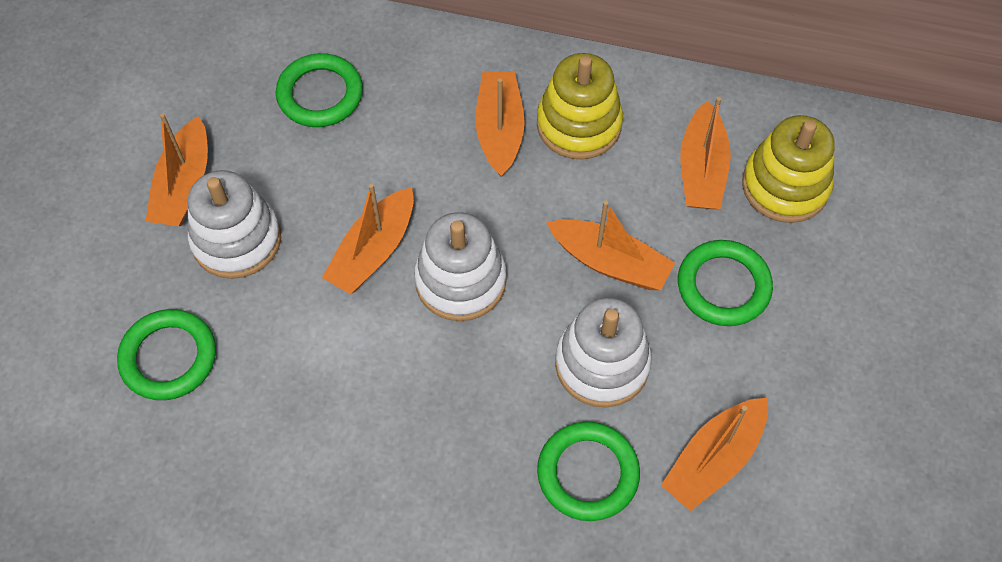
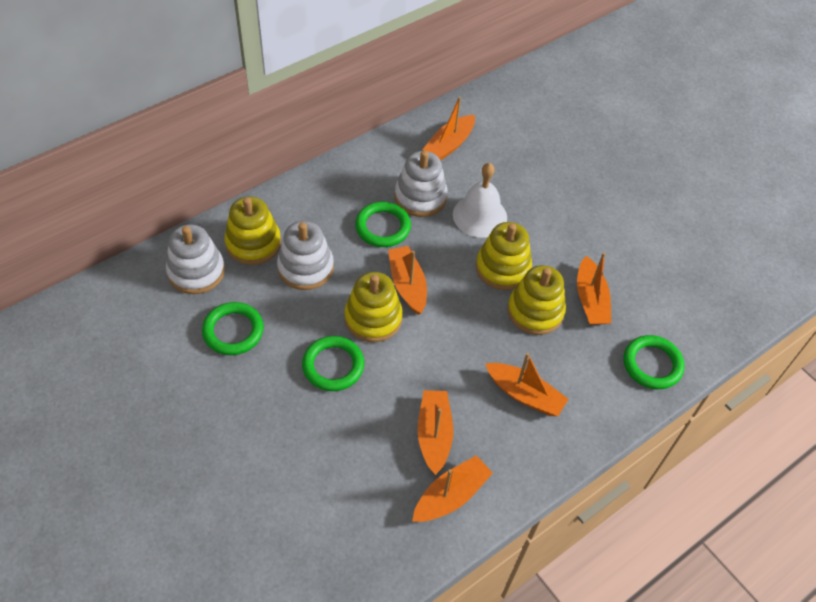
white bell: 0 -> 1
yellow stacking toy: 2 -> 4

